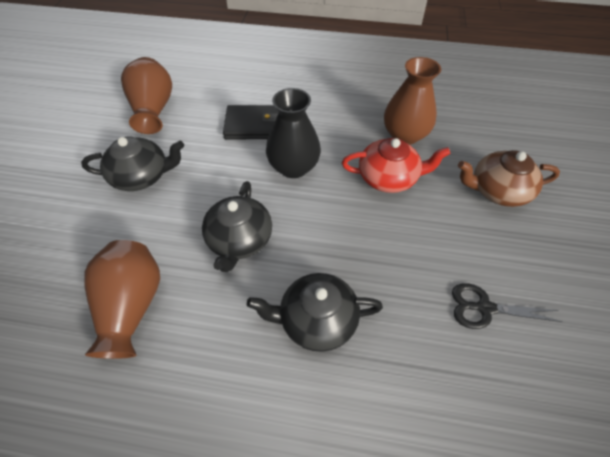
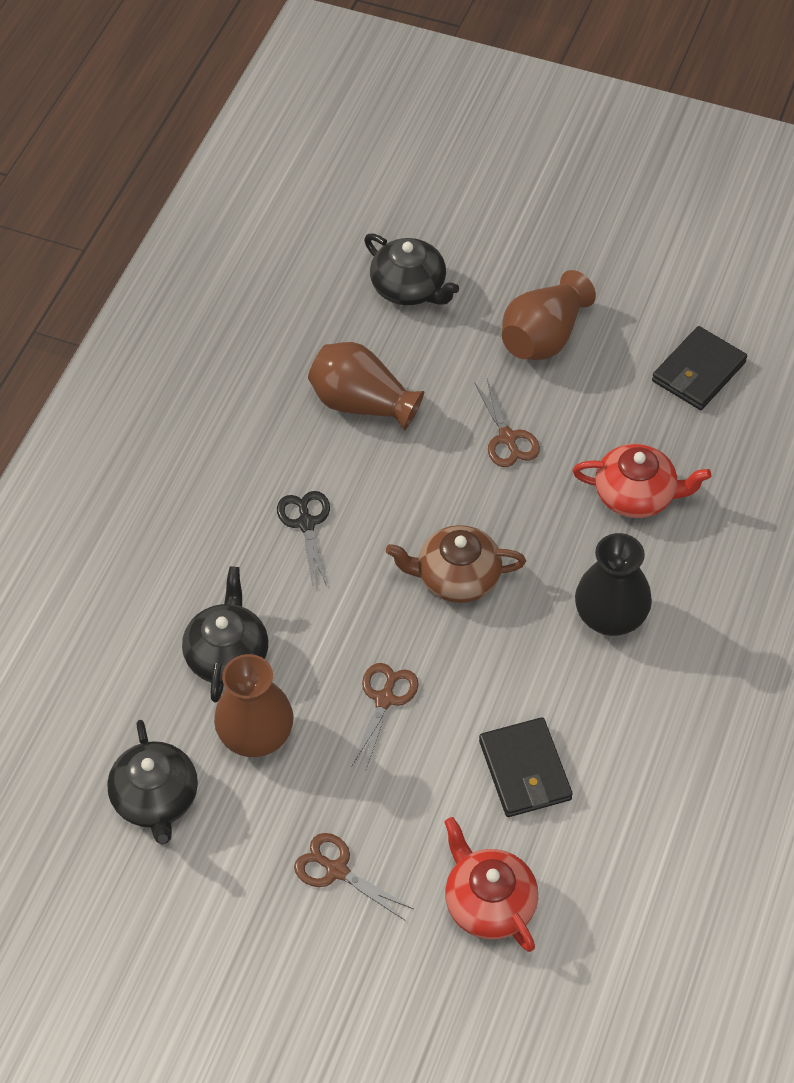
black wallet: 1 -> 2
brown scissors: 0 -> 3
red teapot: 1 -> 2

